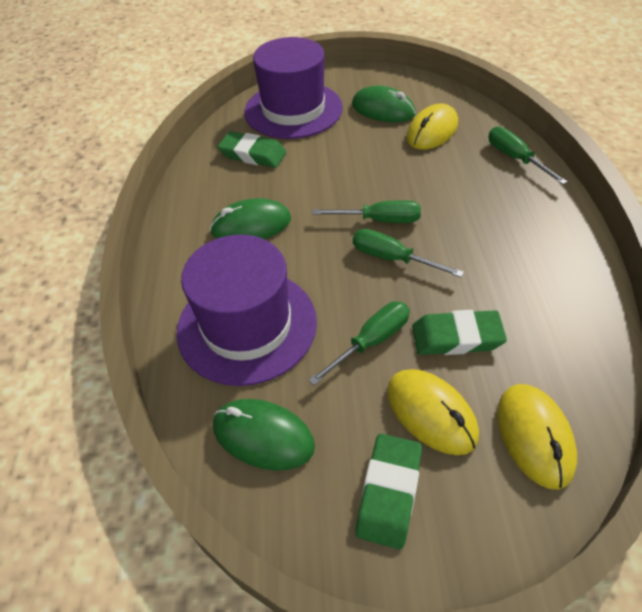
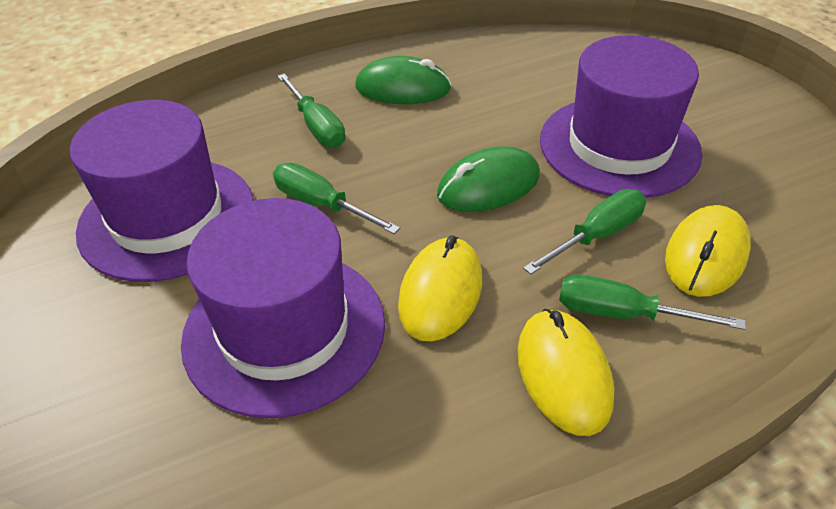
green eraser: 3 -> 0
green mouse: 3 -> 2
purple hat: 2 -> 3

